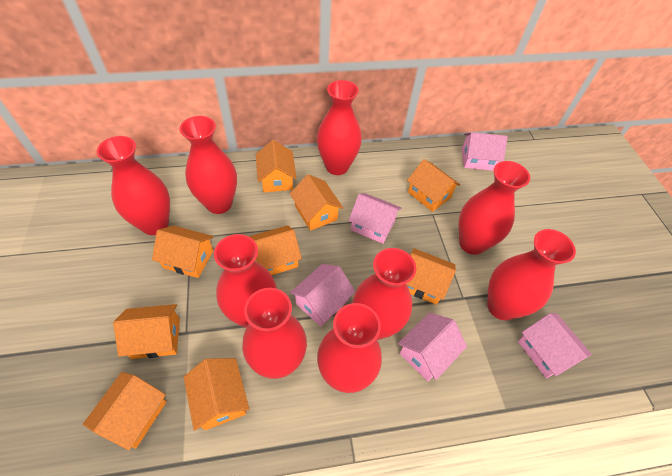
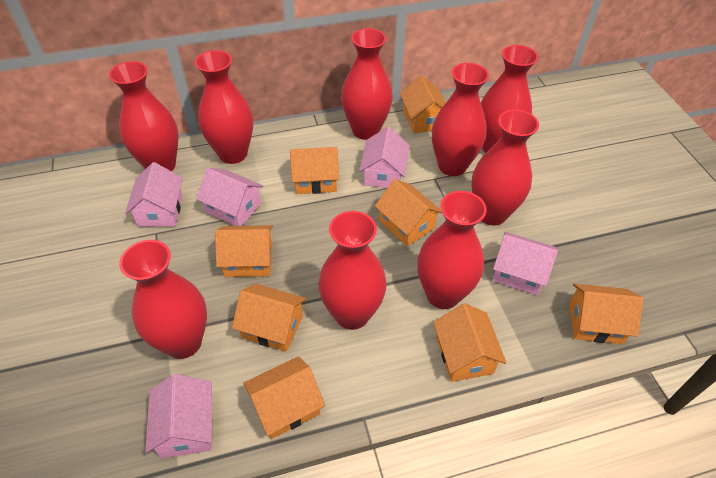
orange house: 9 -> 8

